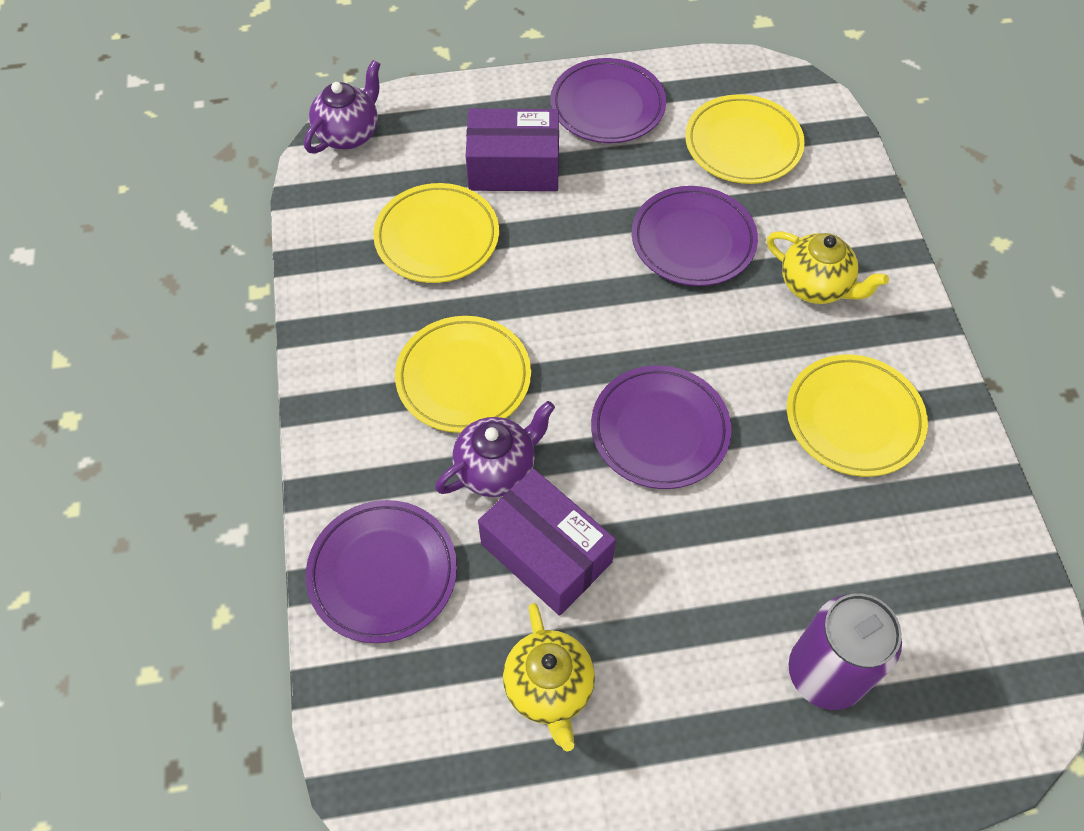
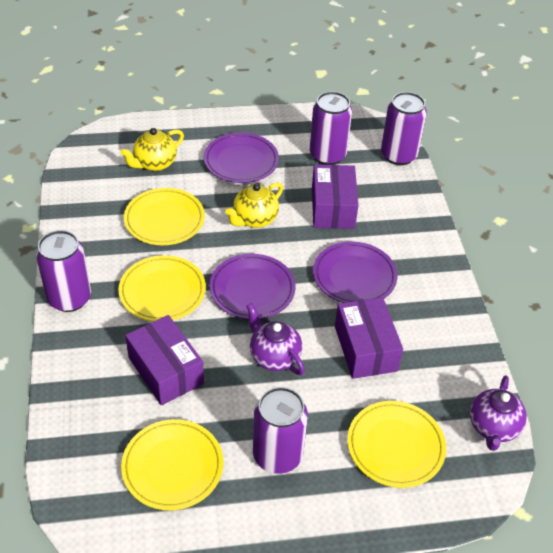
purple box: 2 -> 3
purple can: 1 -> 4
purple plate: 4 -> 3

